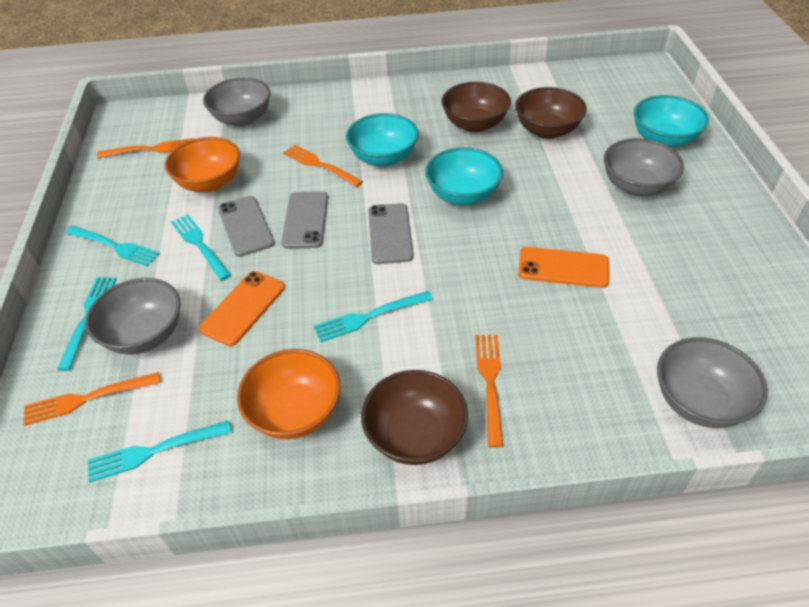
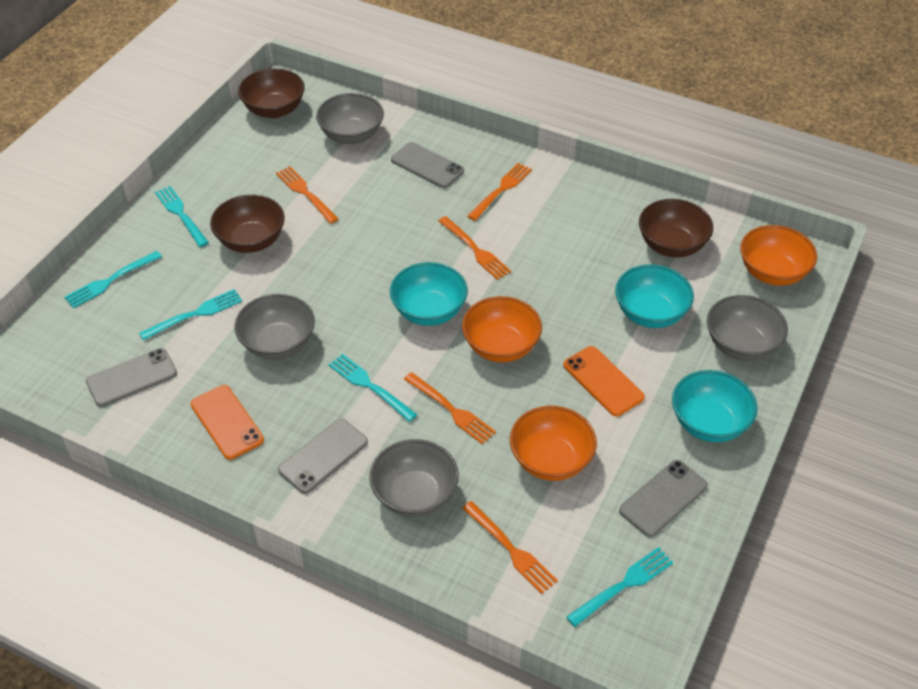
grey phone: 3 -> 4
orange bowl: 2 -> 3
orange fork: 4 -> 5

